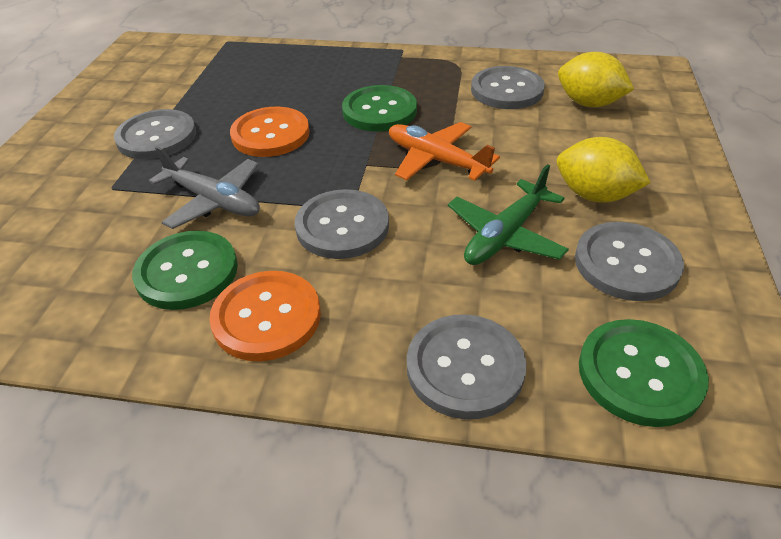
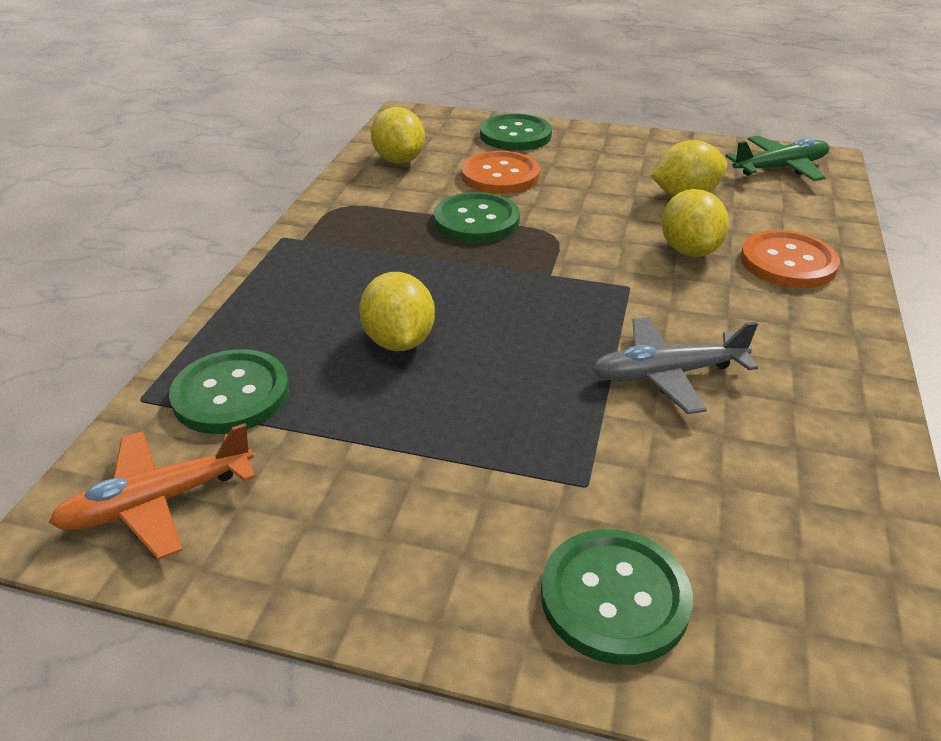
green button: 3 -> 4
grey button: 5 -> 0
yellow lemon: 2 -> 4

